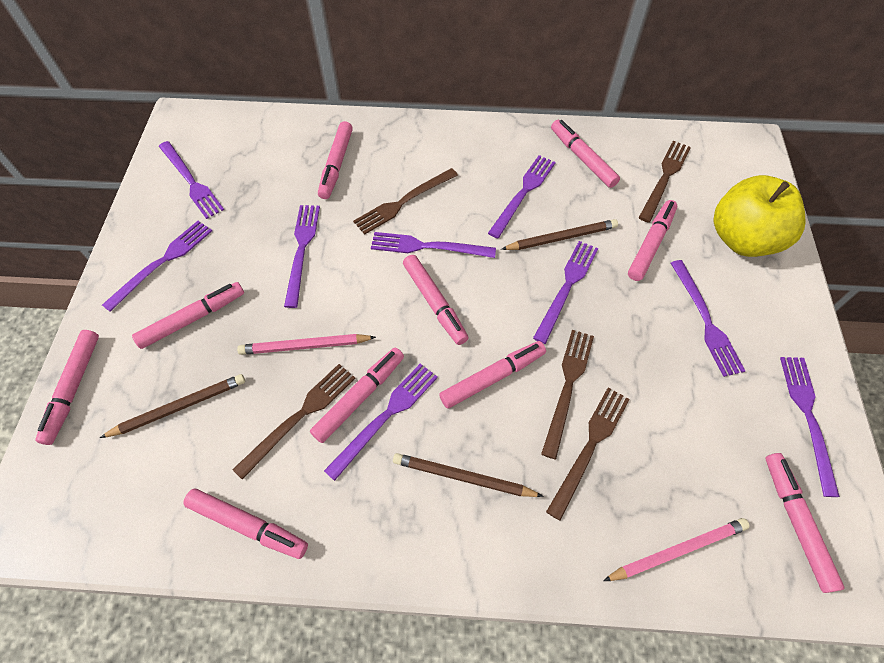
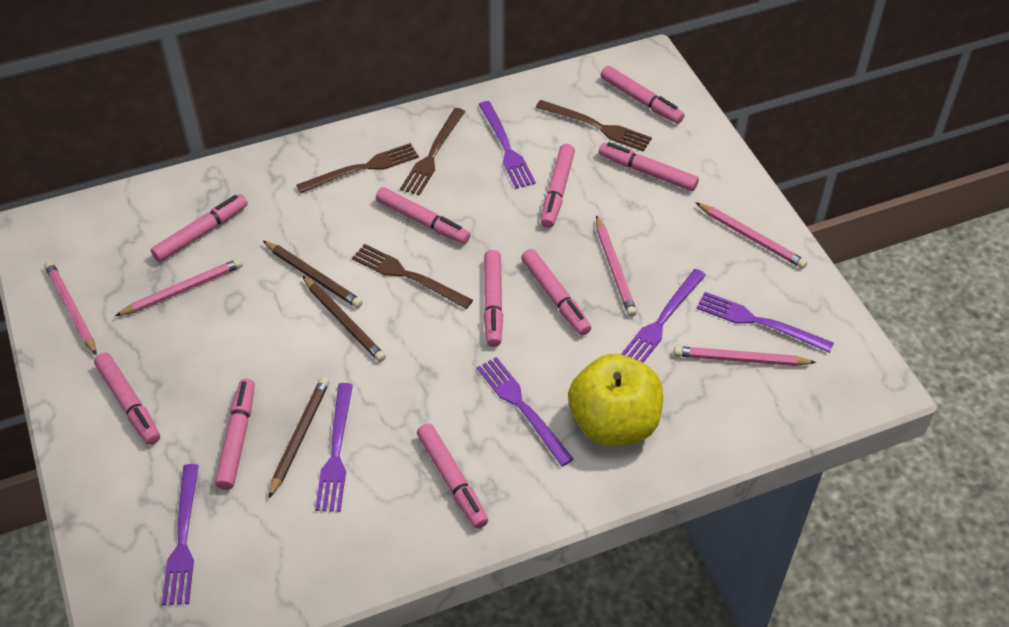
brown fork: 5 -> 4
pink pencil: 2 -> 5
purple fork: 9 -> 6

